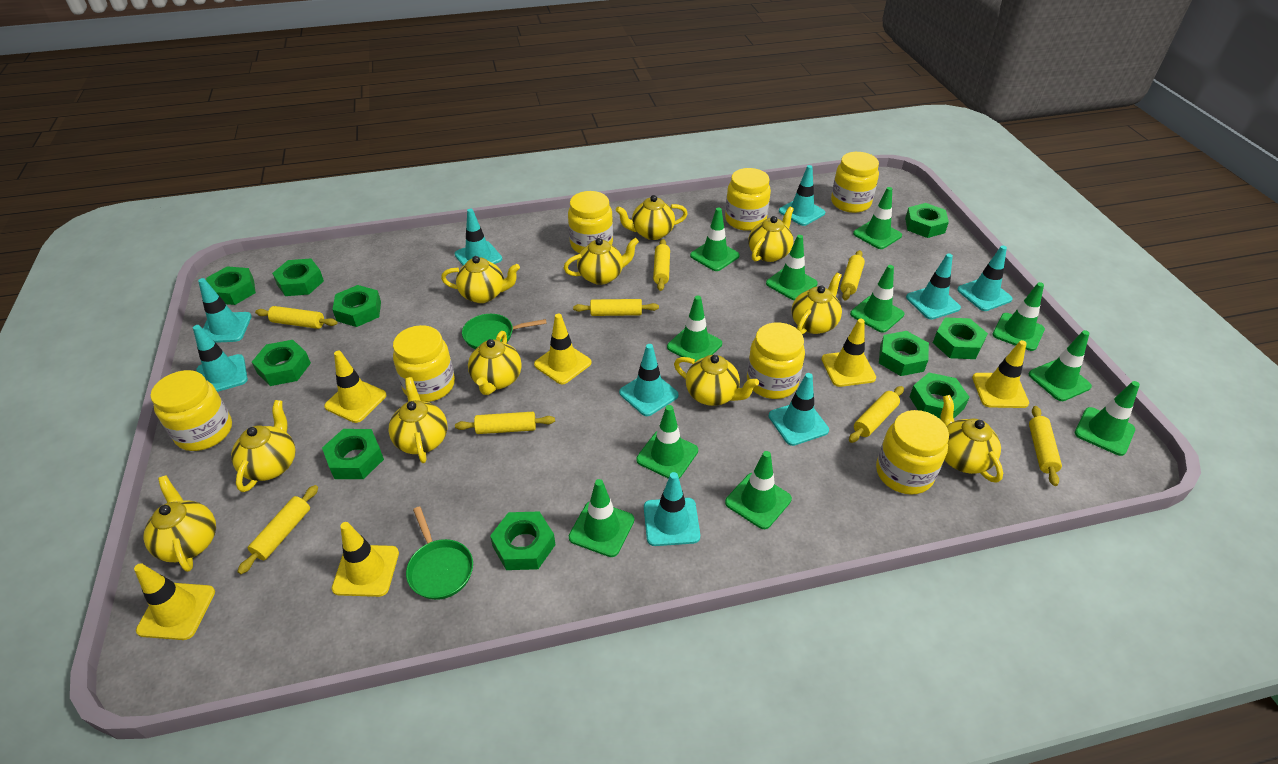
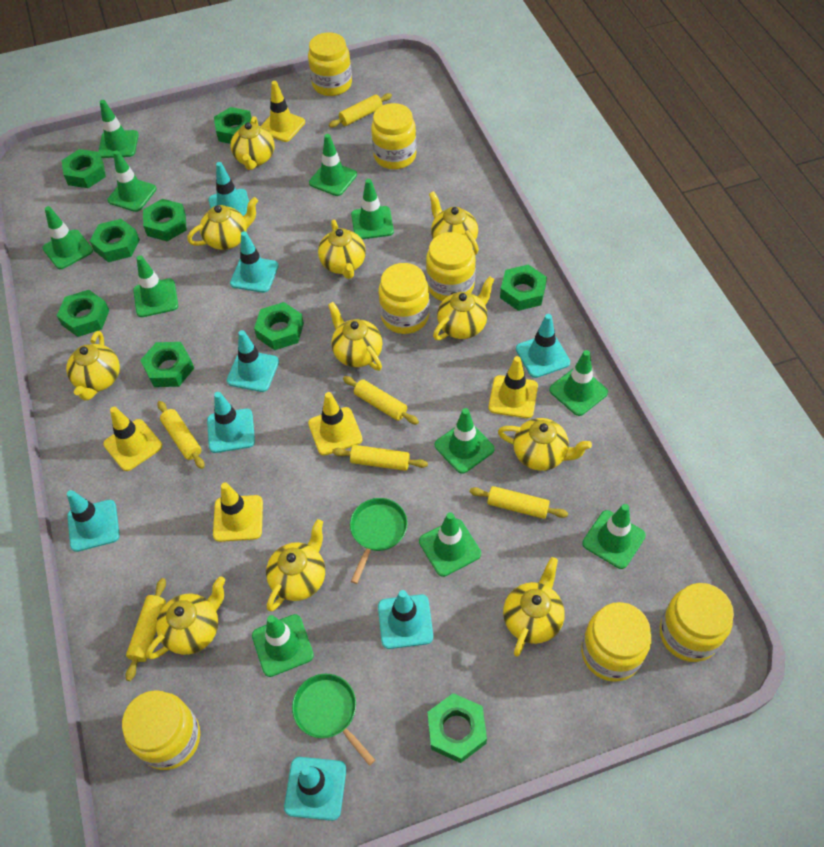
green nut: 10 -> 9
turquoise traffic cone: 9 -> 8
yellow rolling pin: 8 -> 6
yellow traffic cone: 6 -> 5

